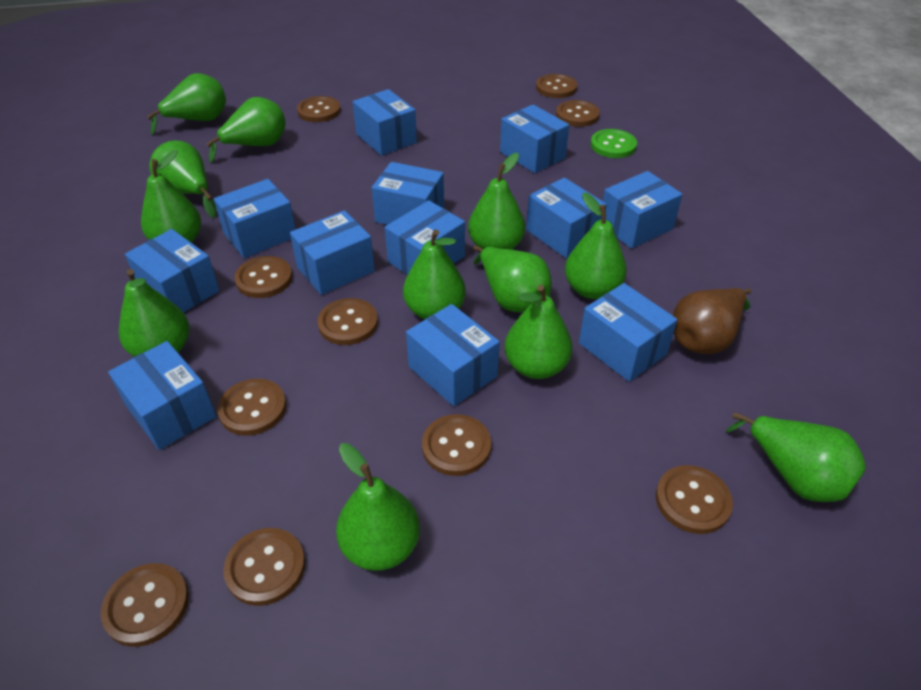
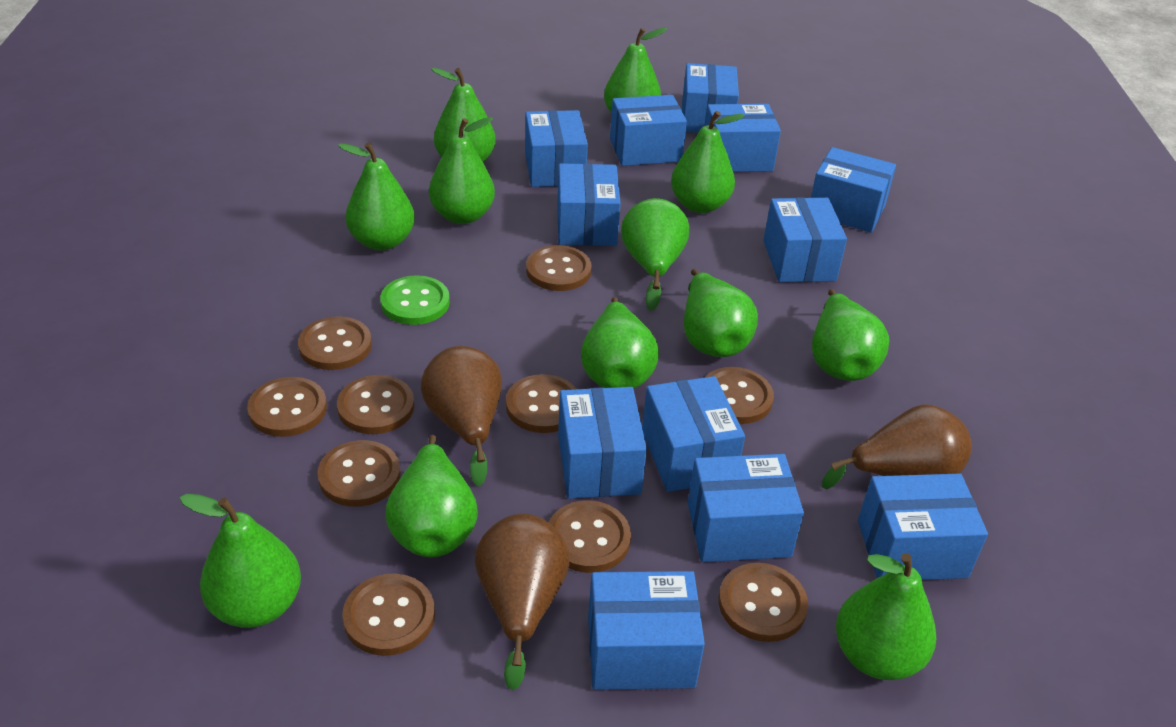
brown pear: 1 -> 3

